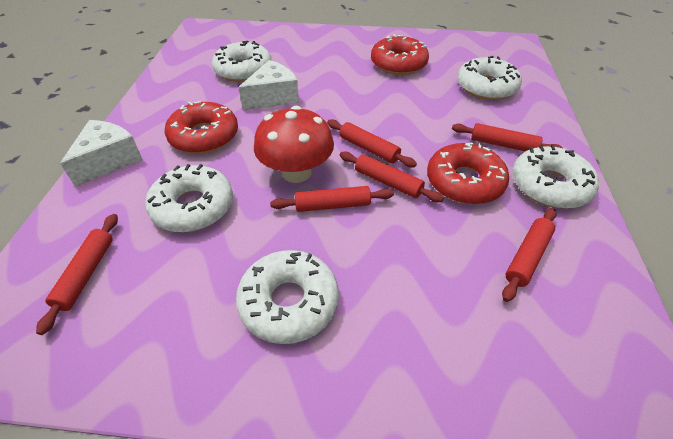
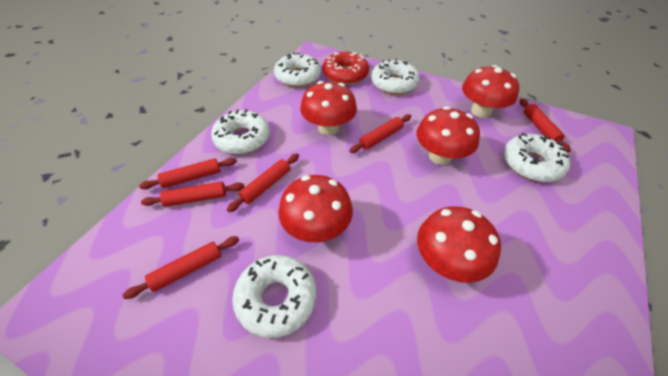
red donut: 3 -> 1
red mushroom: 1 -> 5
white cheese: 2 -> 0

